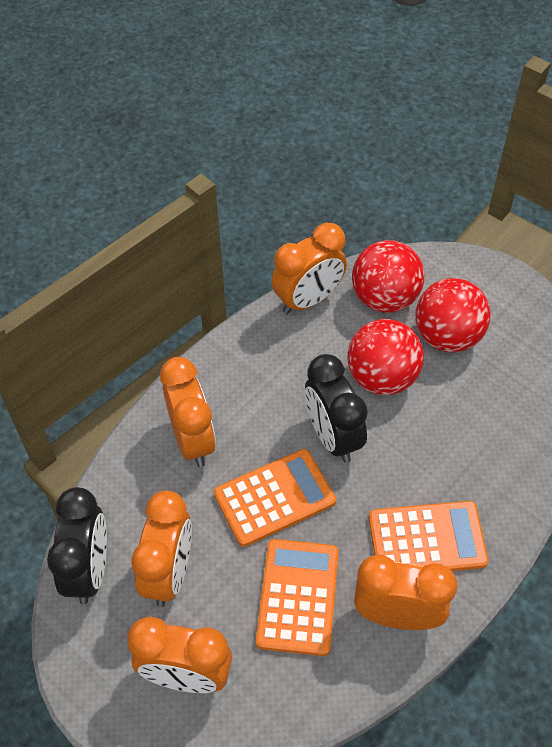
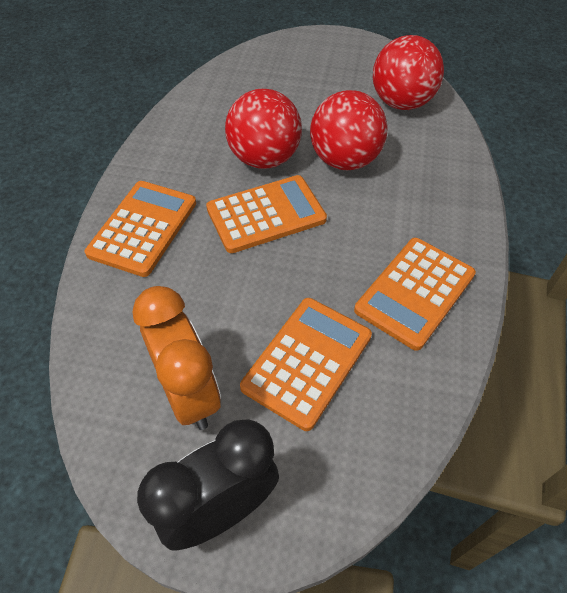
black clock: 2 -> 1
orange calculator: 3 -> 4
orange clock: 5 -> 1

